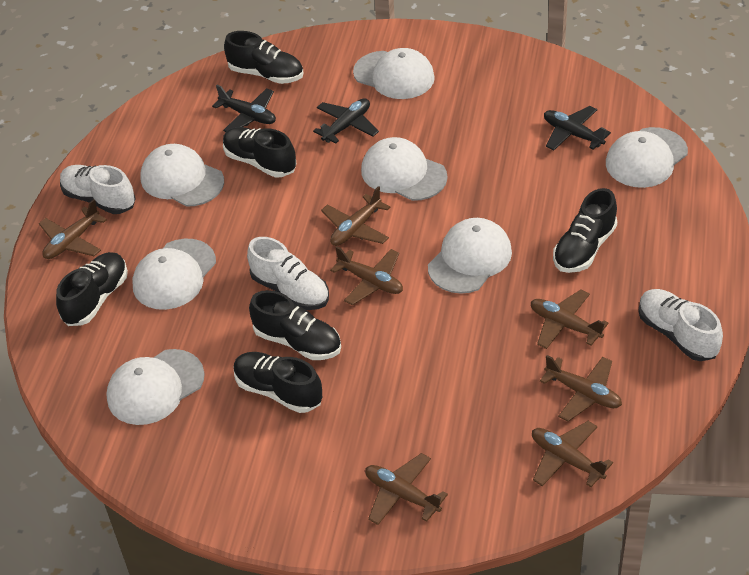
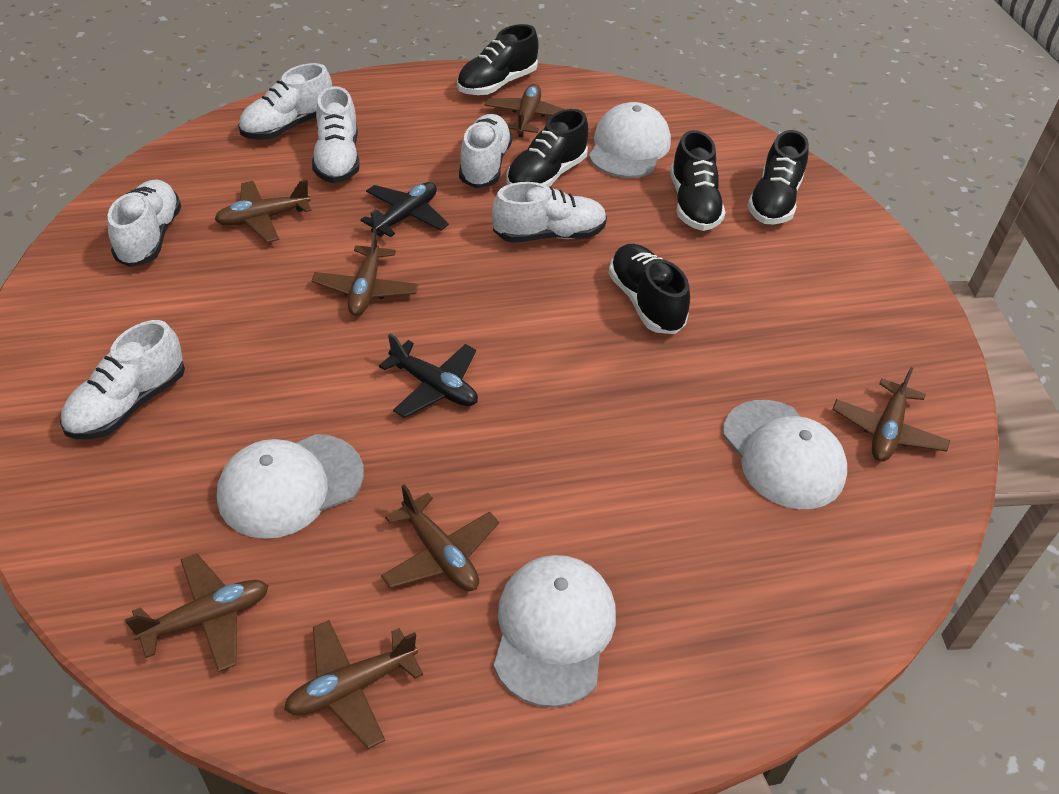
black plane: 3 -> 2
black shoe: 6 -> 5
white cap: 7 -> 4
white shoe: 3 -> 6

